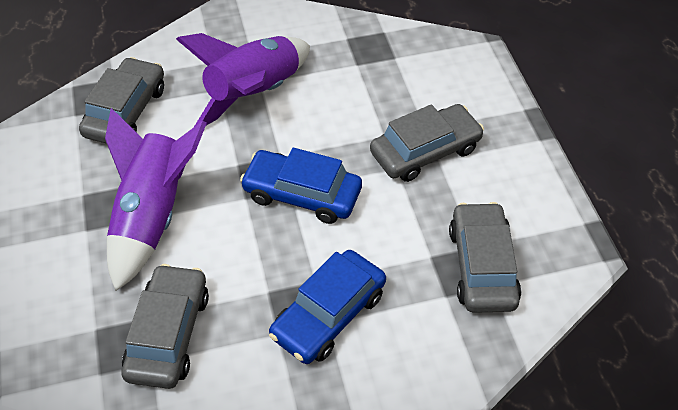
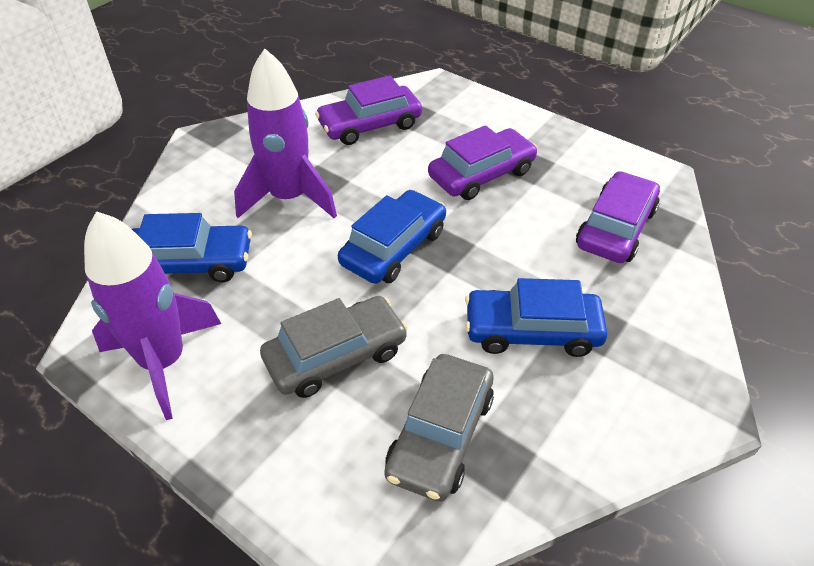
blue car: 2 -> 3
grey car: 4 -> 2
purple car: 0 -> 3

